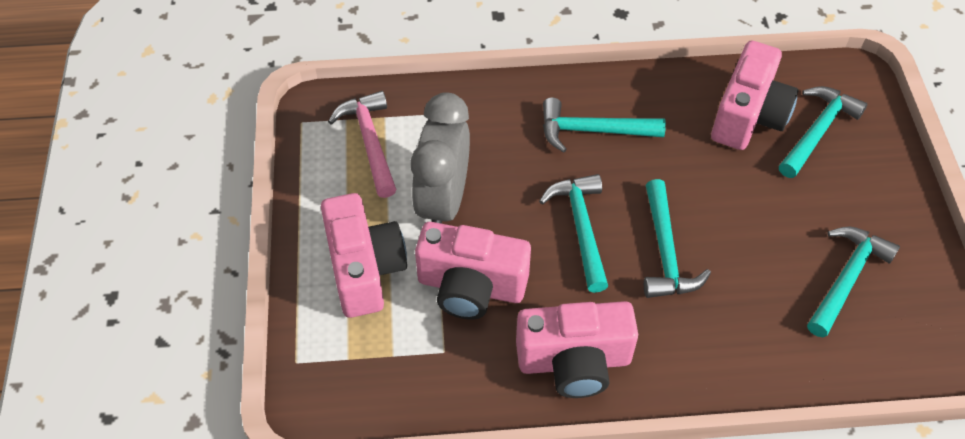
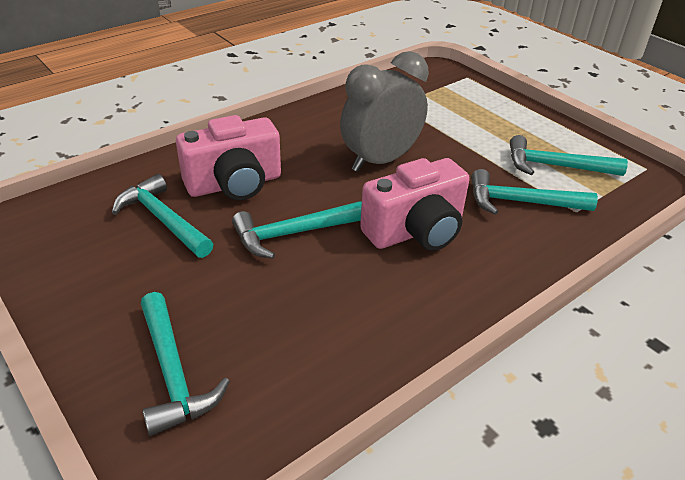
pink camera: 4 -> 2
pink hammer: 1 -> 0

